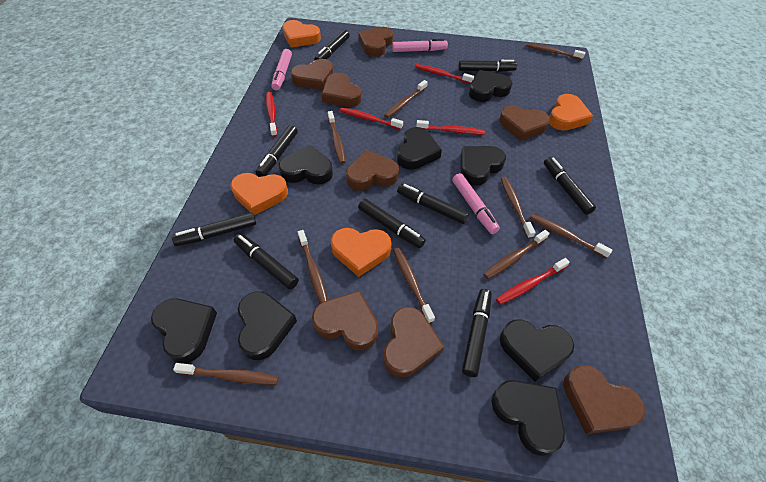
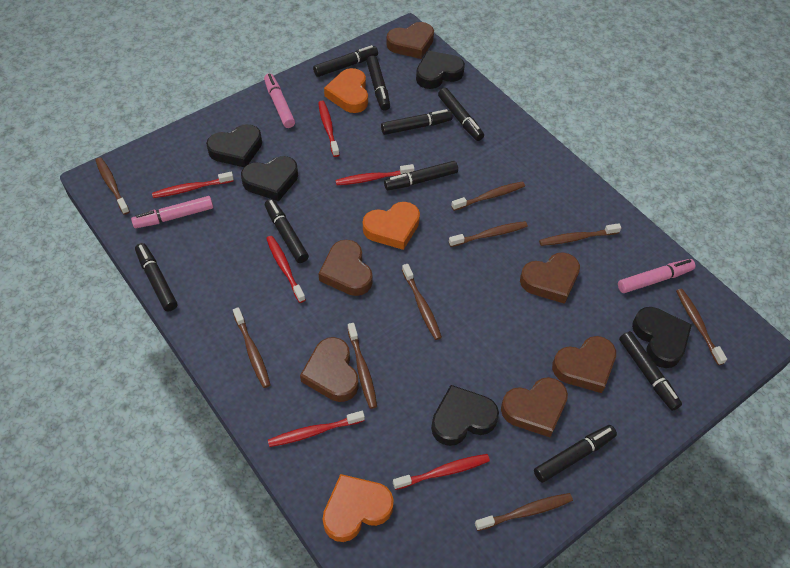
black heart: 8 -> 5
brown heart: 8 -> 6
orange heart: 4 -> 3
red toothbrush: 5 -> 6

